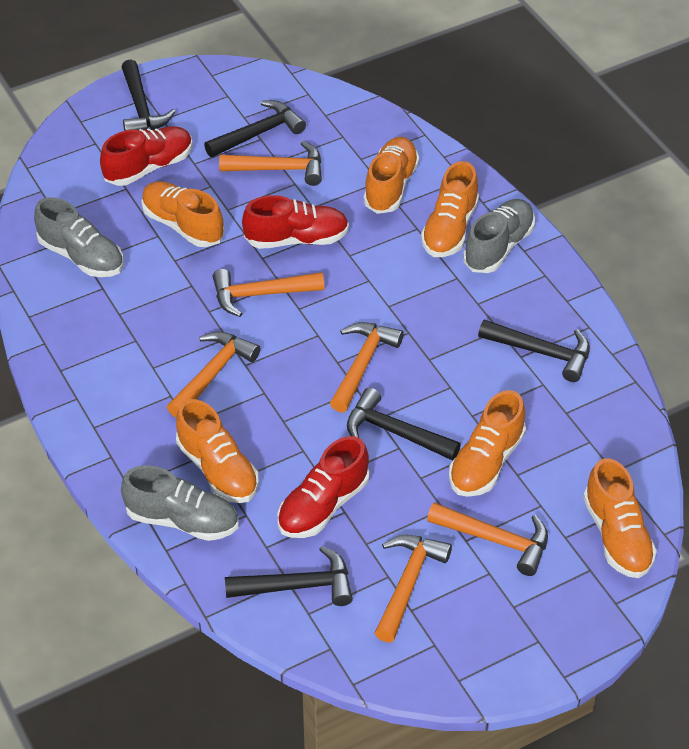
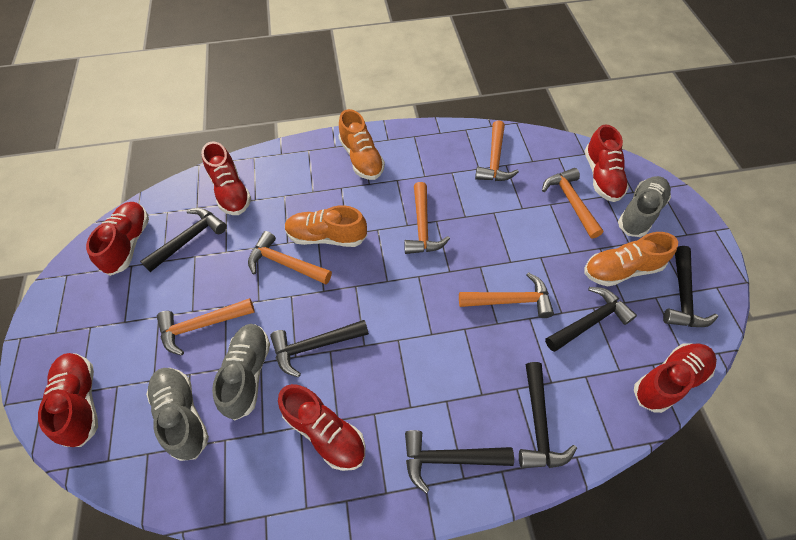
black hammer: 5 -> 6
orange shoe: 6 -> 3
red shoe: 3 -> 6

